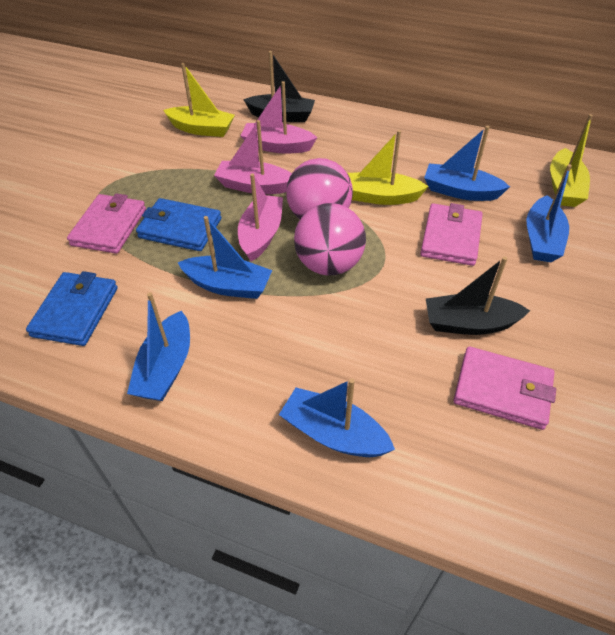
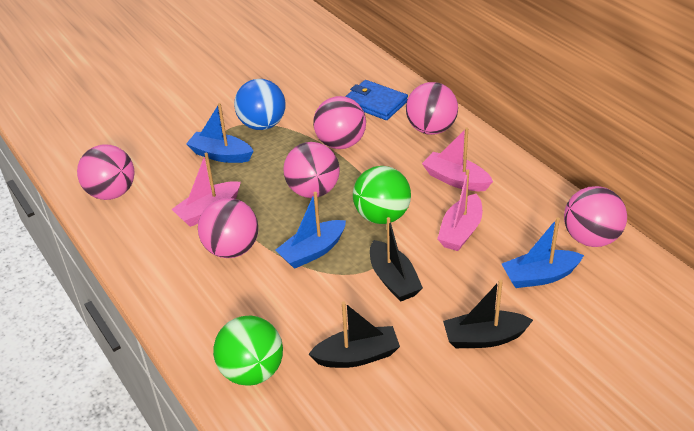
black boat: 2 -> 3
blue ball: 0 -> 1
blue boat: 5 -> 3
blue wallet: 2 -> 1
green ball: 0 -> 2
pink ball: 2 -> 6
pink wallet: 3 -> 0
yellow boat: 3 -> 0

